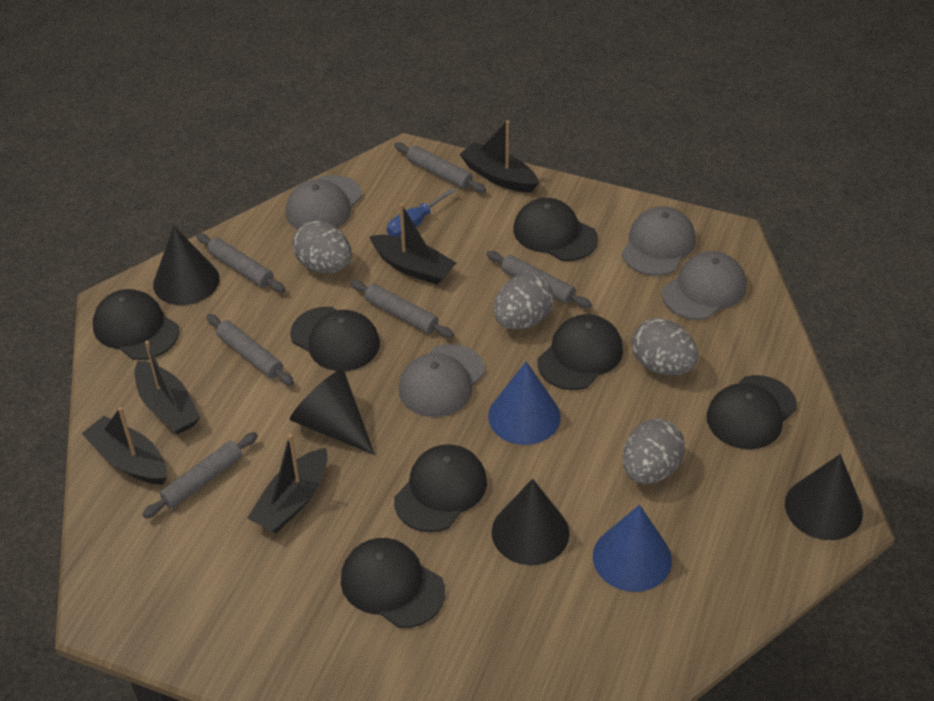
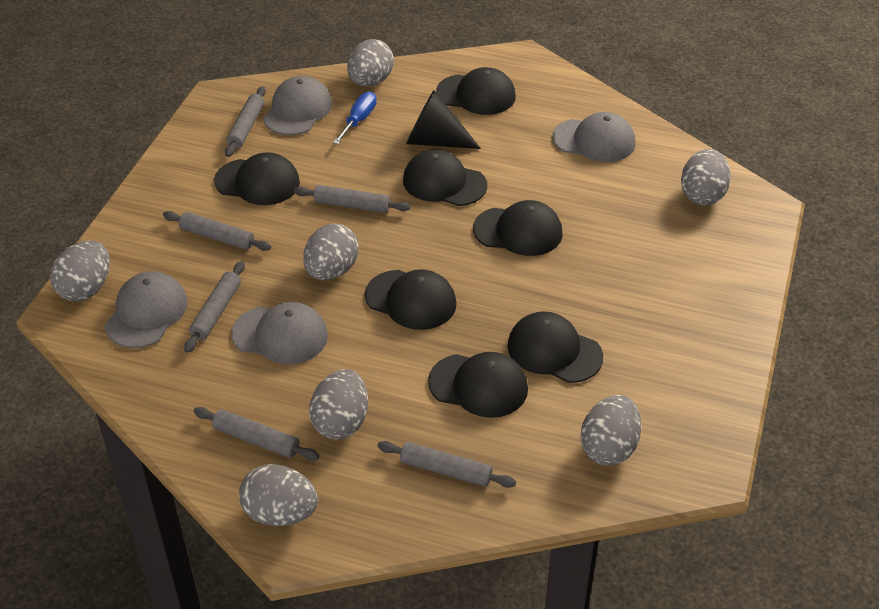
black boat: 5 -> 0
black cone: 4 -> 1
blue cone: 2 -> 0
grey egg: 4 -> 7

